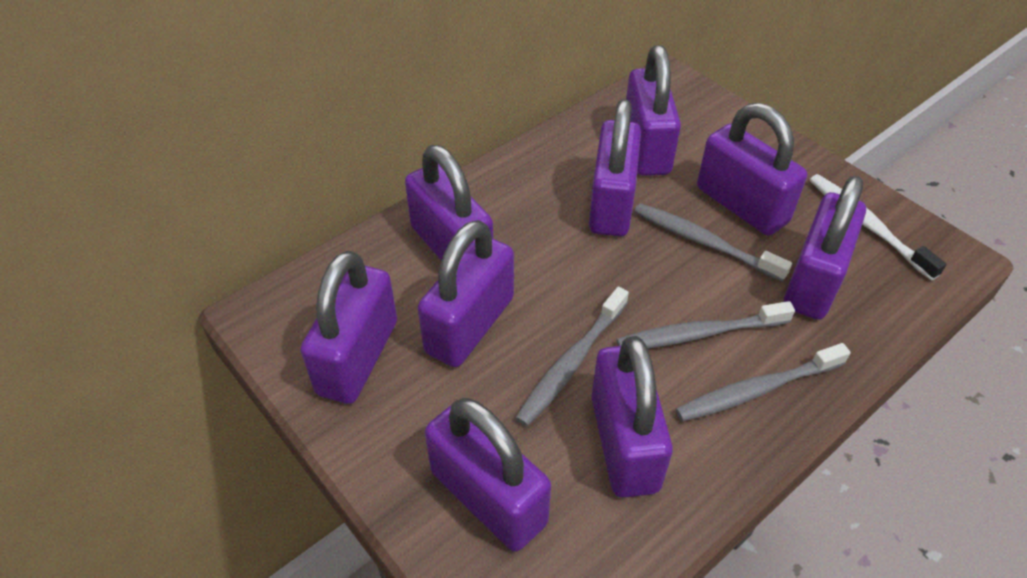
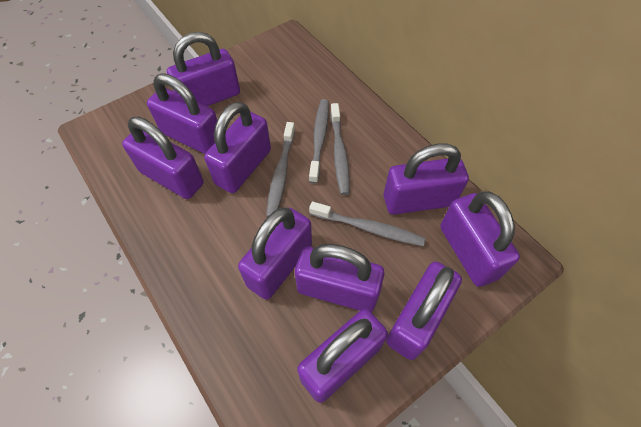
purple padlock: 9 -> 10
white toothbrush: 1 -> 0

